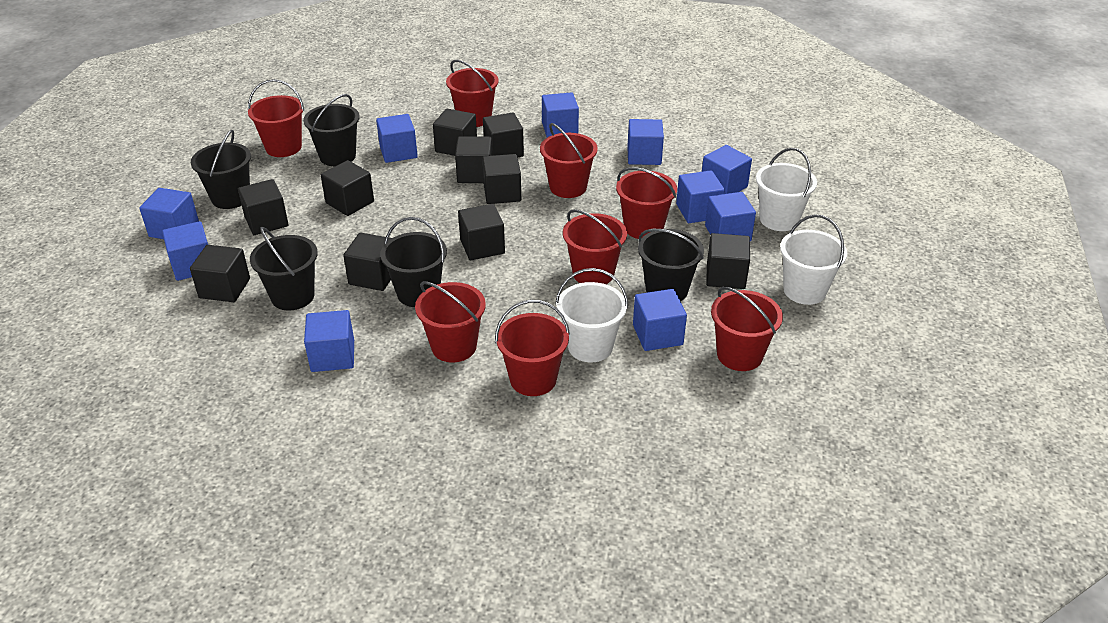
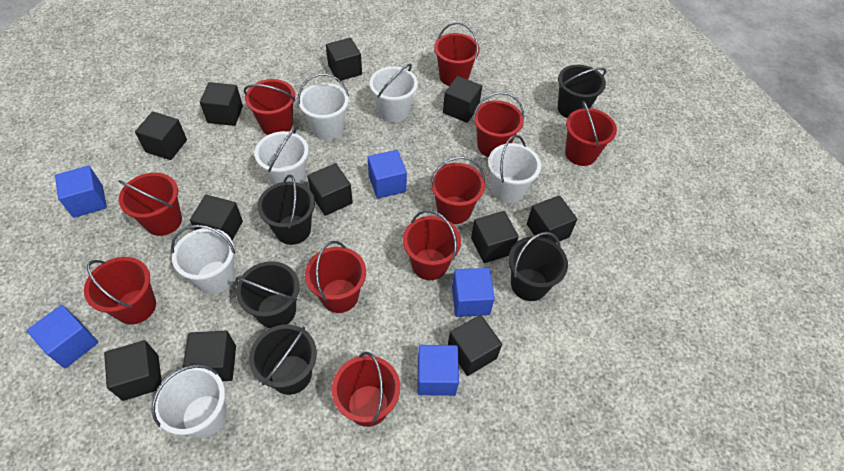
black cube: 10 -> 11
blue cube: 10 -> 5
red bucket: 8 -> 10
white bucket: 3 -> 6

